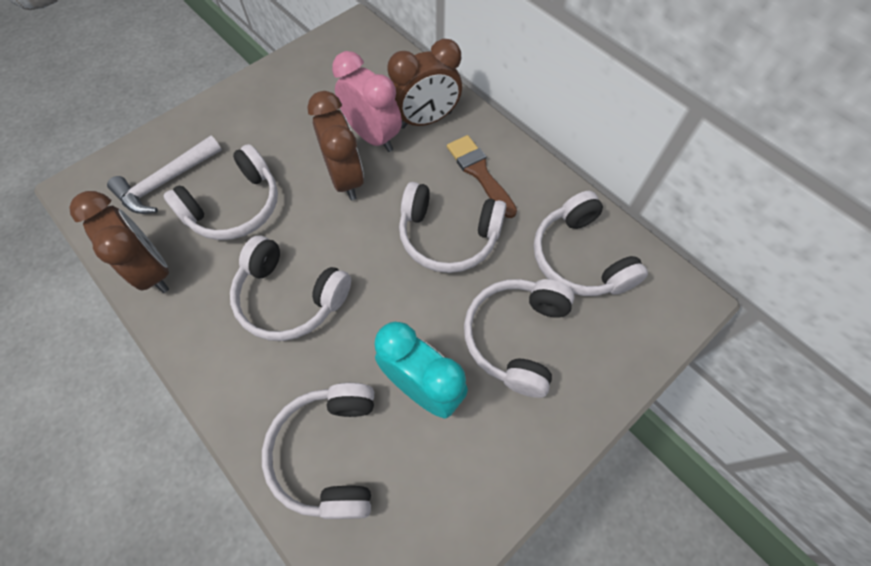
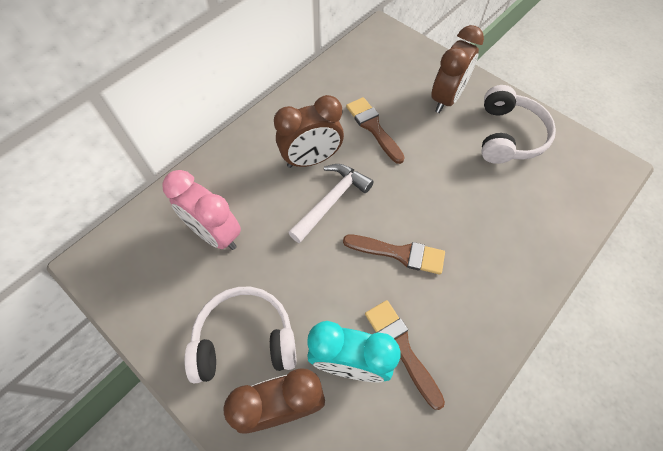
brown brush: 1 -> 3
white headphones: 6 -> 2

